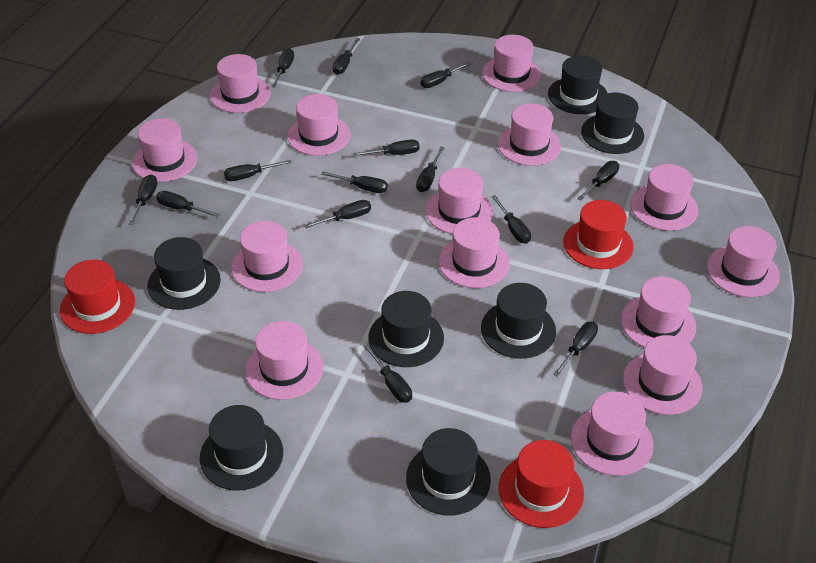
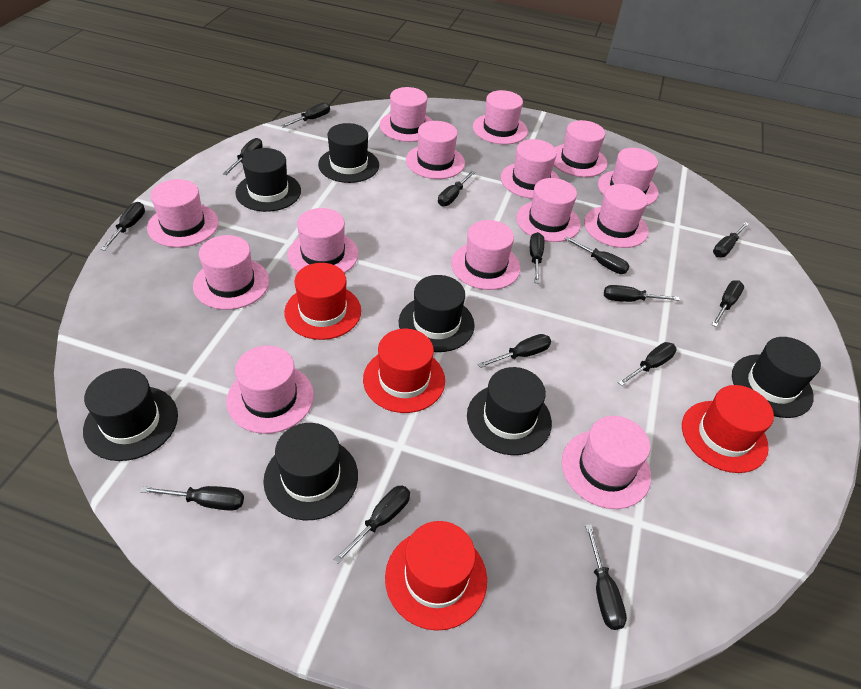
red hat: 3 -> 4

